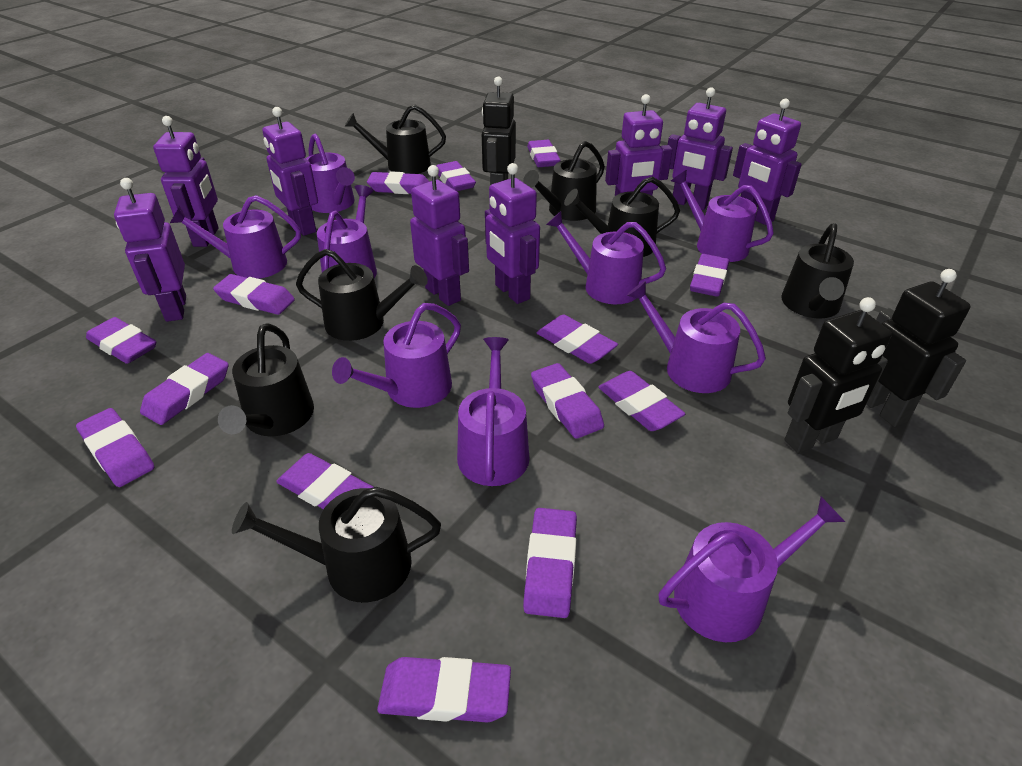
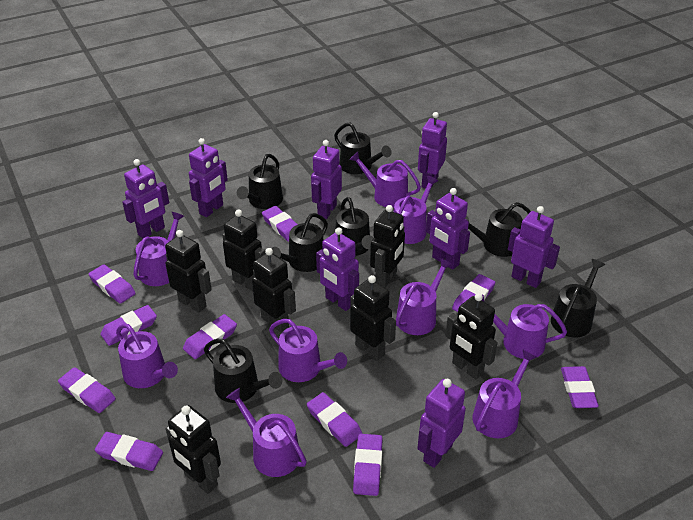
black robot: 3 -> 7
purple eraser: 14 -> 10

